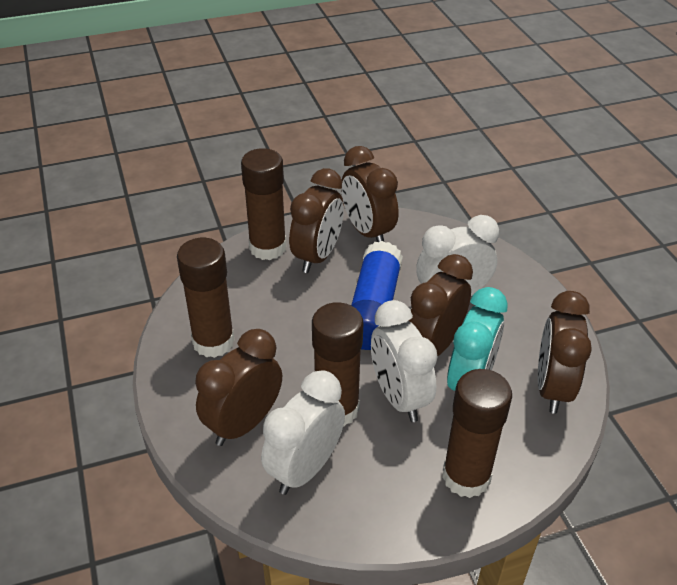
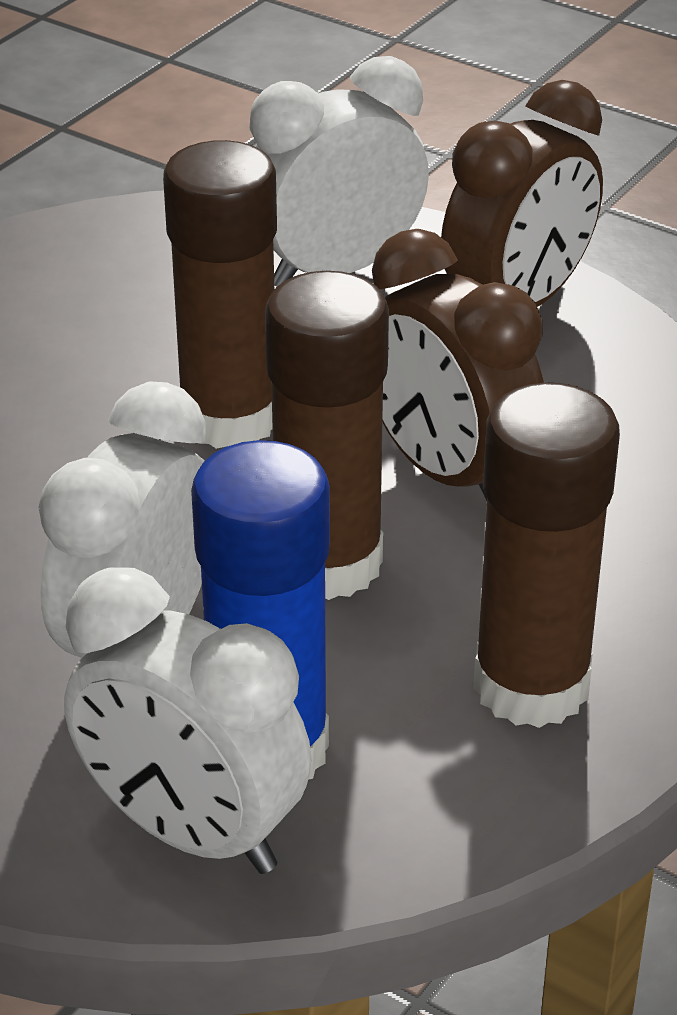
brown clock: 5 -> 2
brown glue stick: 4 -> 3
turquoise clock: 1 -> 0

